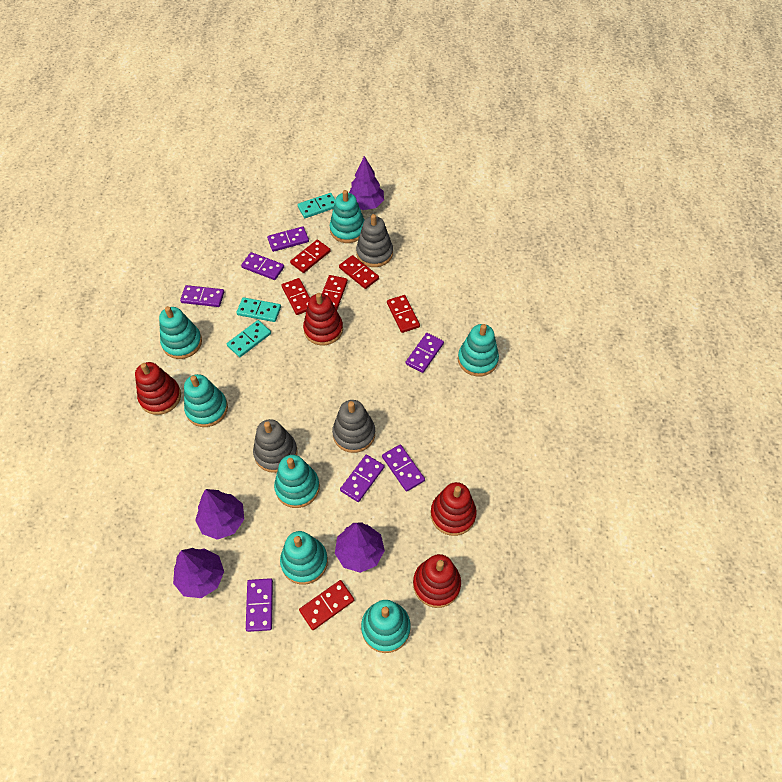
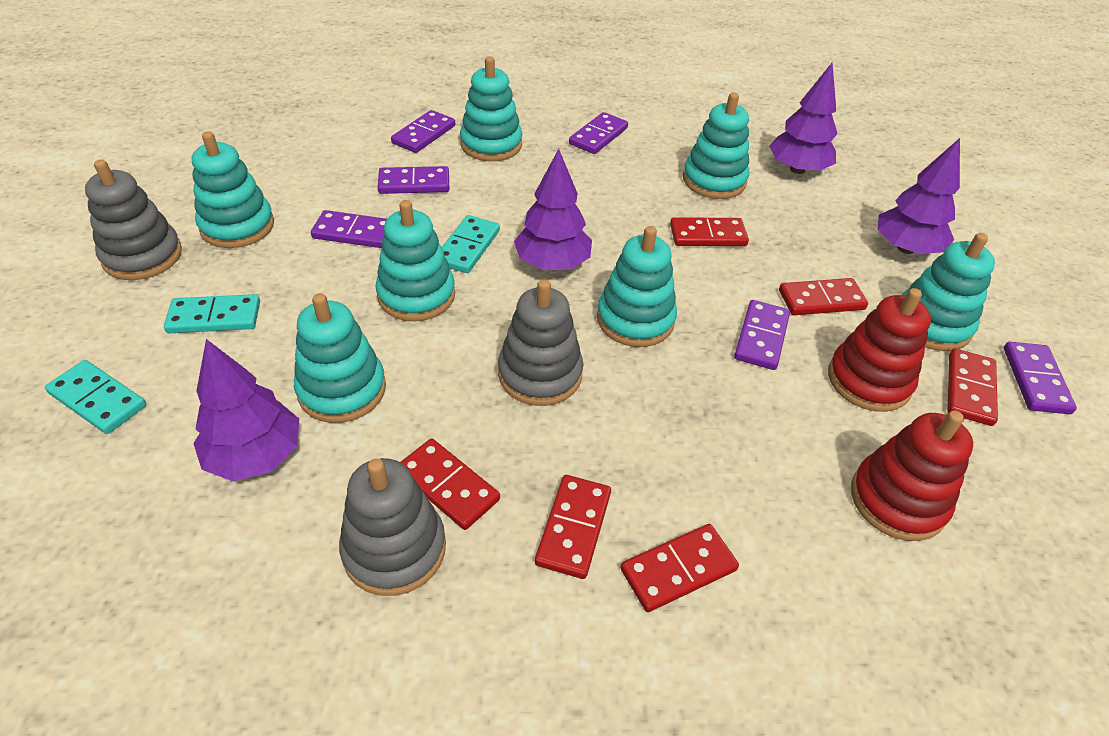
purple domino: 7 -> 6
red stacking toy: 4 -> 2

